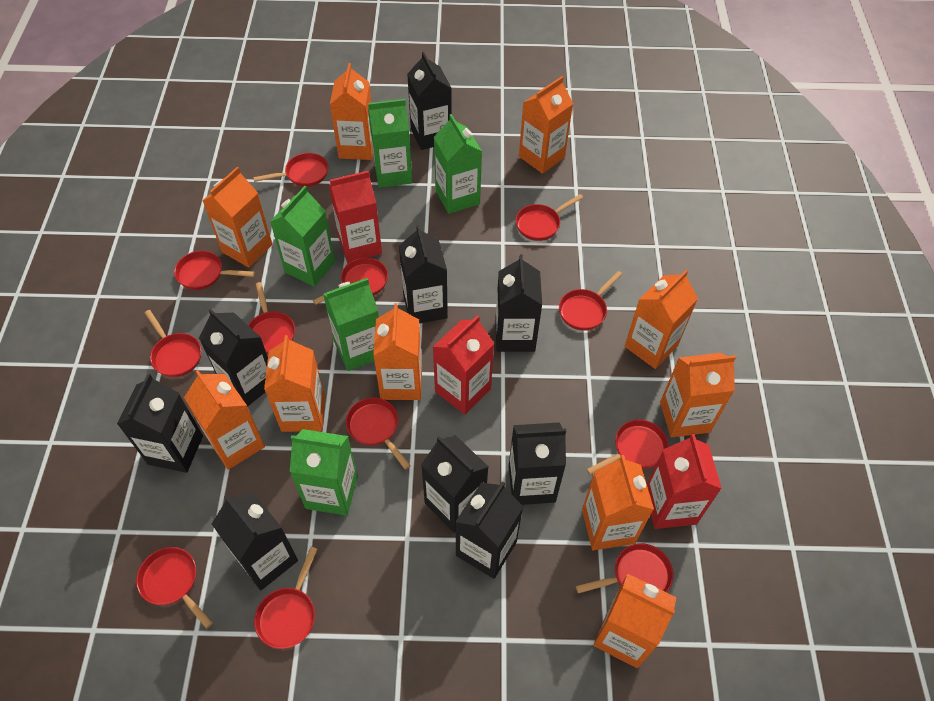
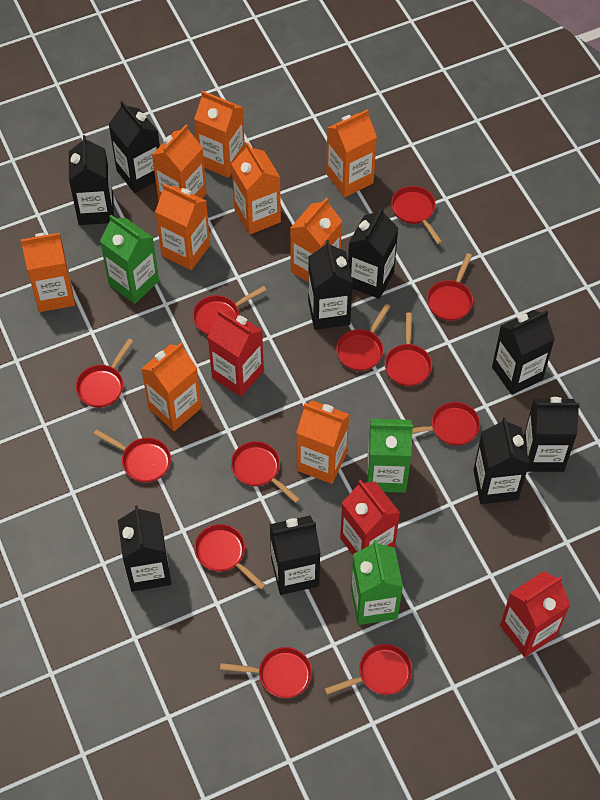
green carton: 5 -> 3
orange carton: 10 -> 9

